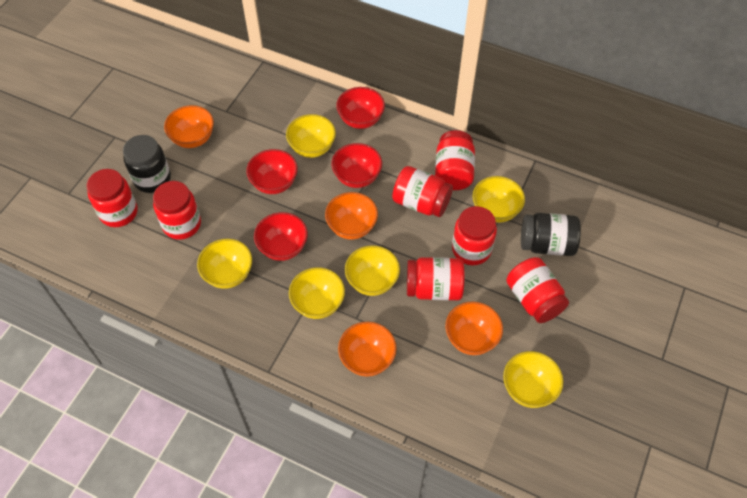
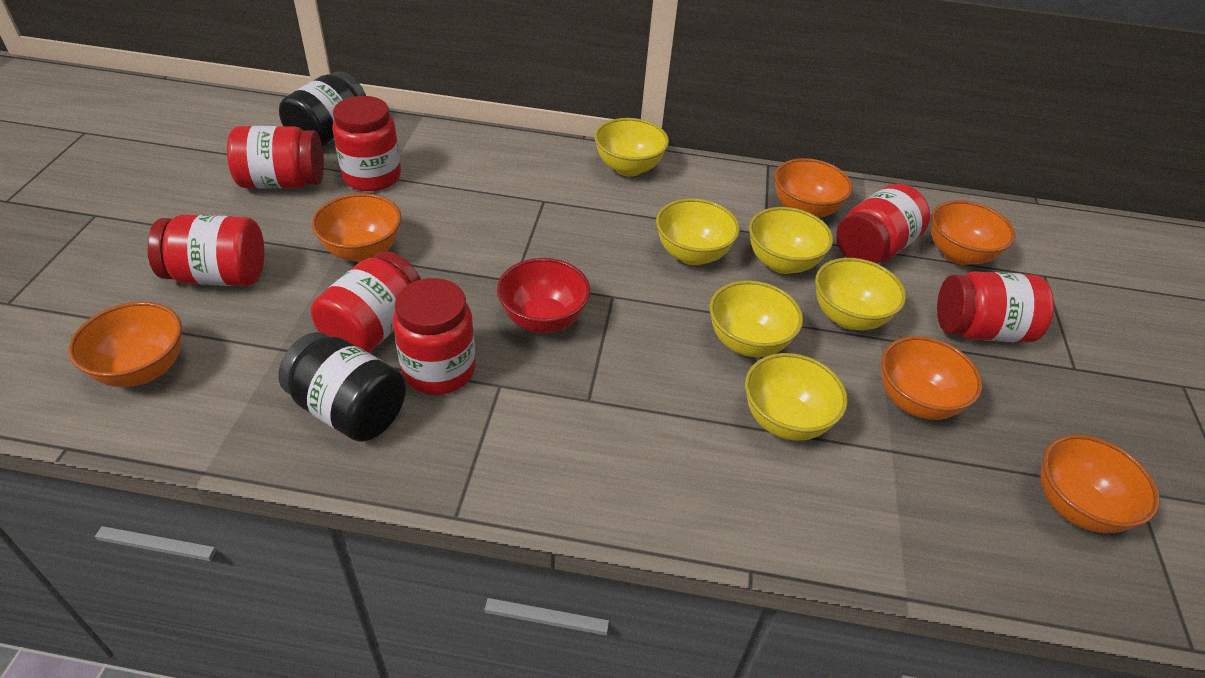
orange bowl: 4 -> 6
red bowl: 4 -> 1

